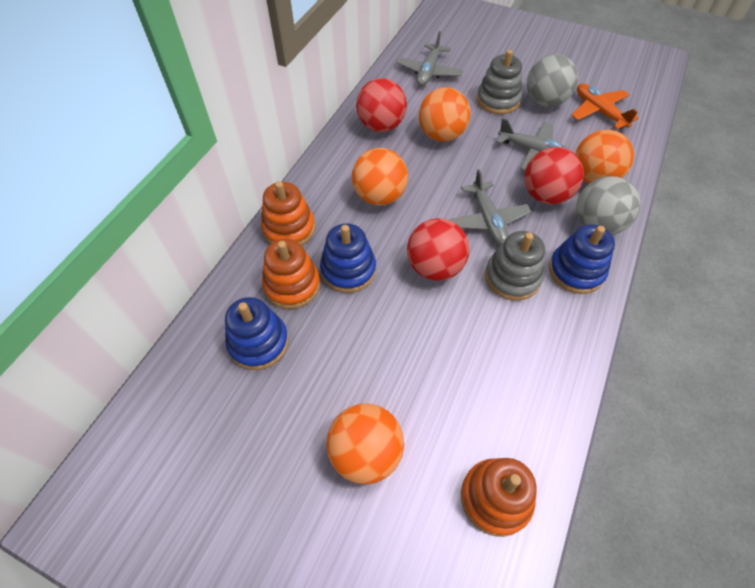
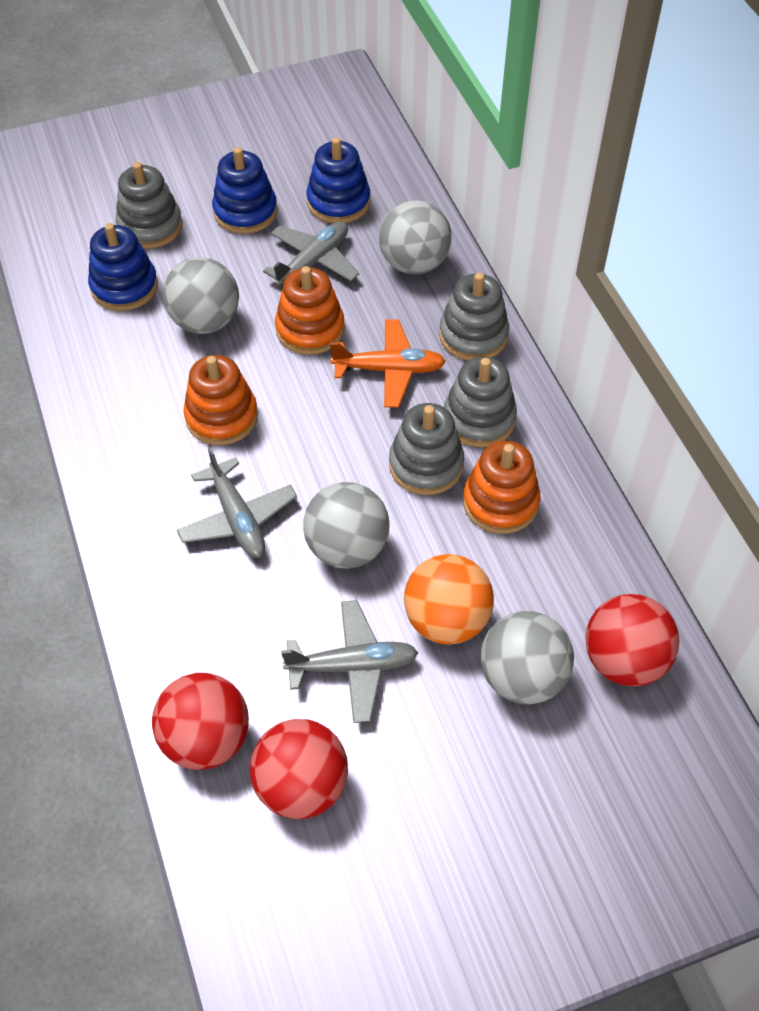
grey ball: 2 -> 4
grey stacking toy: 2 -> 4
orange ball: 4 -> 1

